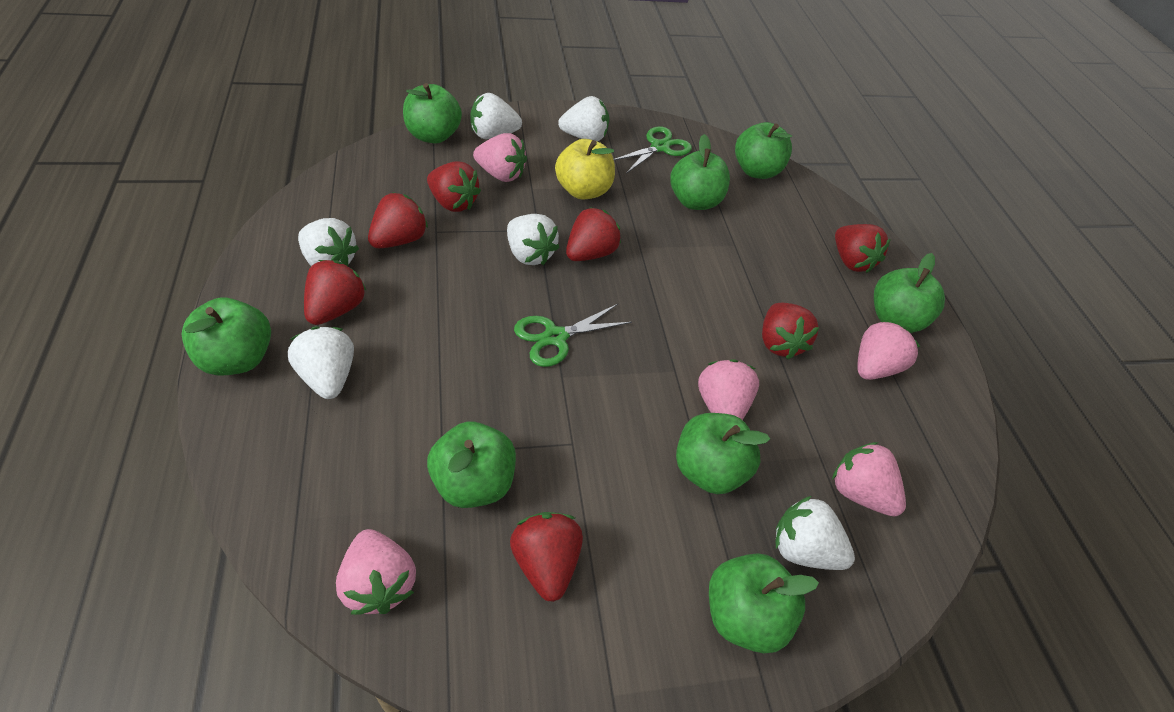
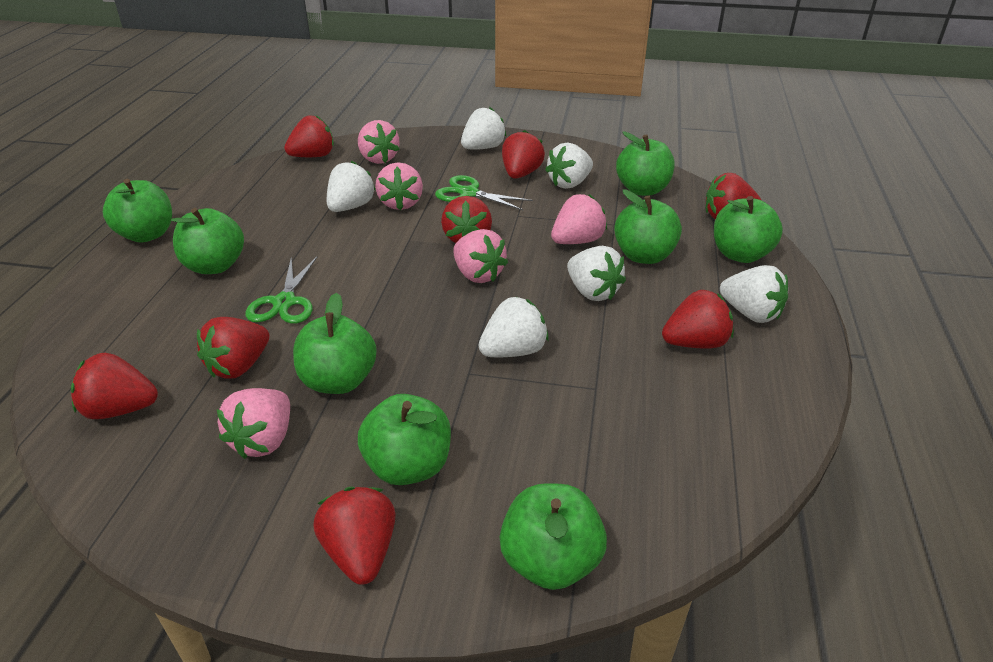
red strawberry: 7 -> 8
yellow apple: 1 -> 0

